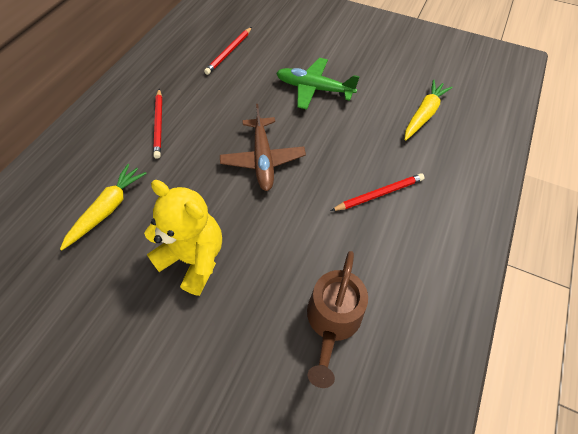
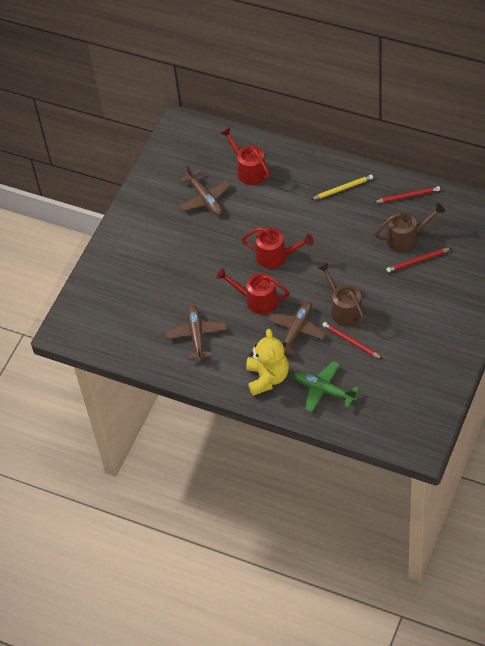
brown plane: 1 -> 3
brown watering can: 1 -> 2
red watering can: 0 -> 3
yellow carrot: 2 -> 0
yellow pencil: 0 -> 1

